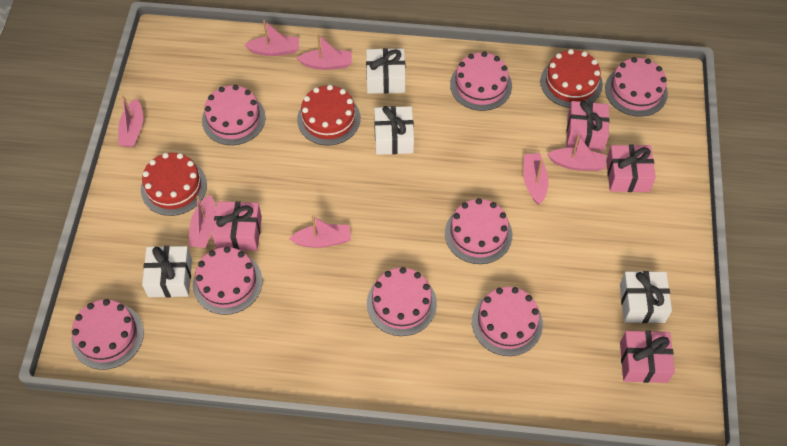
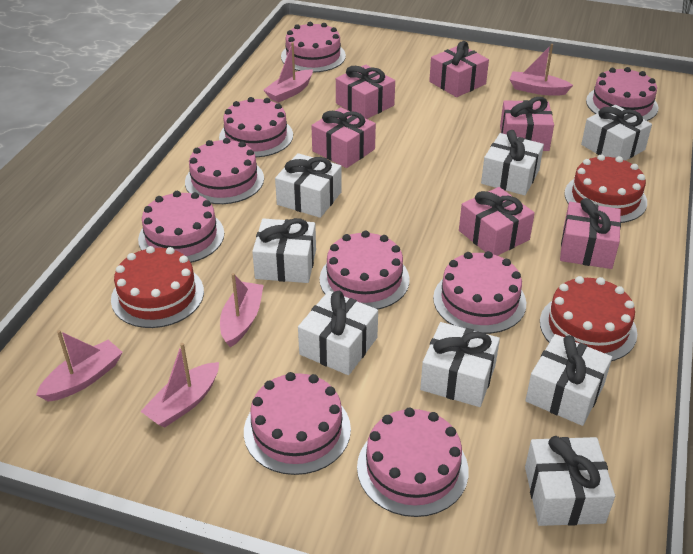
pink boat: 7 -> 5
pink cake: 8 -> 9
pink gift: 4 -> 6
white gift: 4 -> 8

